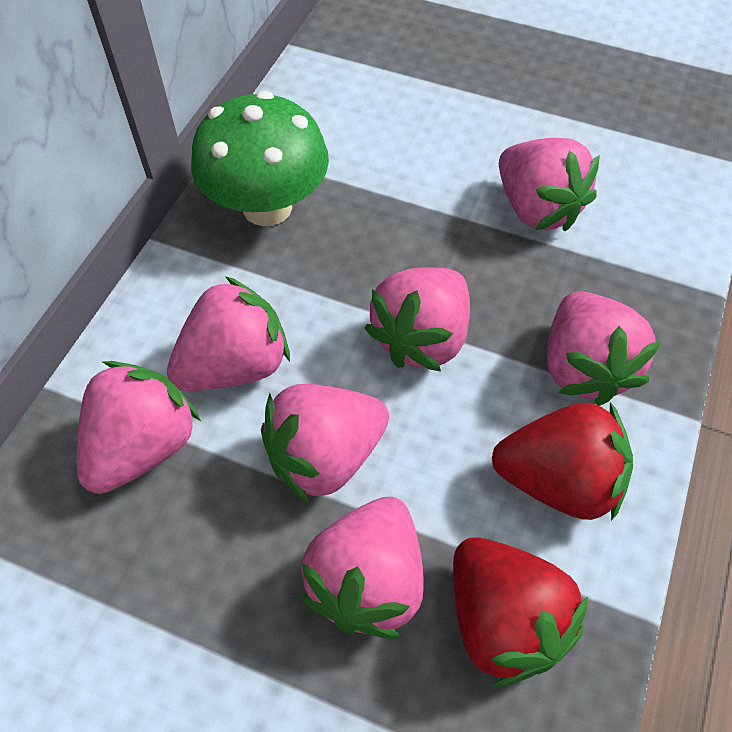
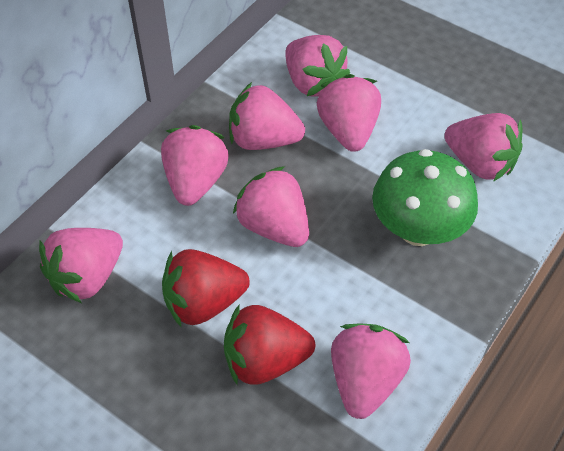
pink strawberry: 7 -> 8

